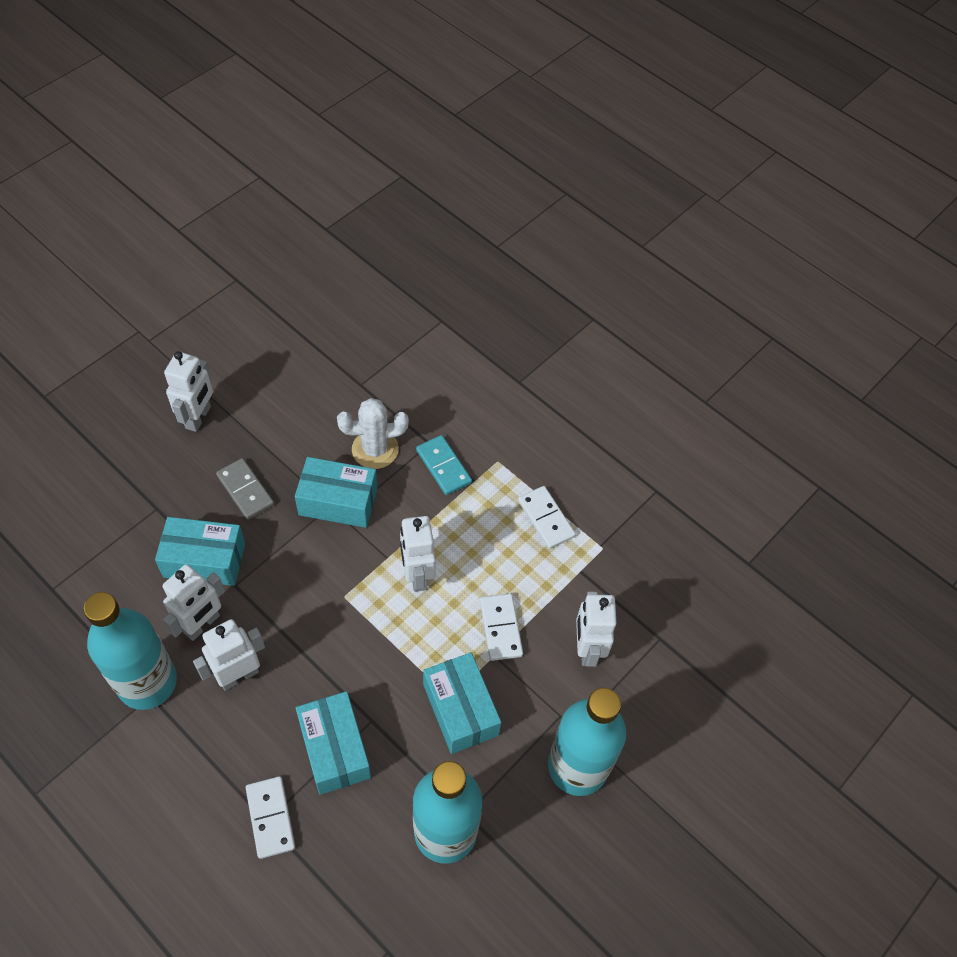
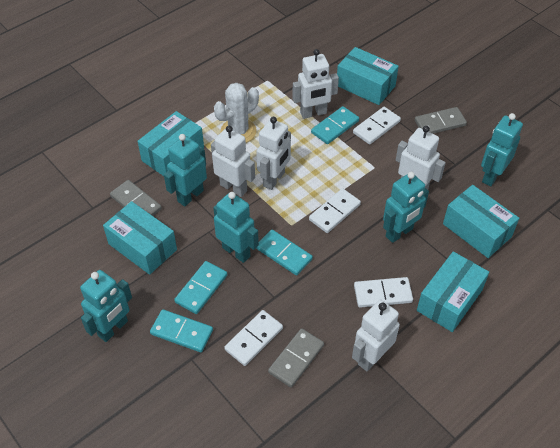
grey domino: 1 -> 3
turquoise bottle: 3 -> 0
turquoise box: 4 -> 5
turquoise domino: 1 -> 4
turquoise robot: 0 -> 5
white domino: 3 -> 4

